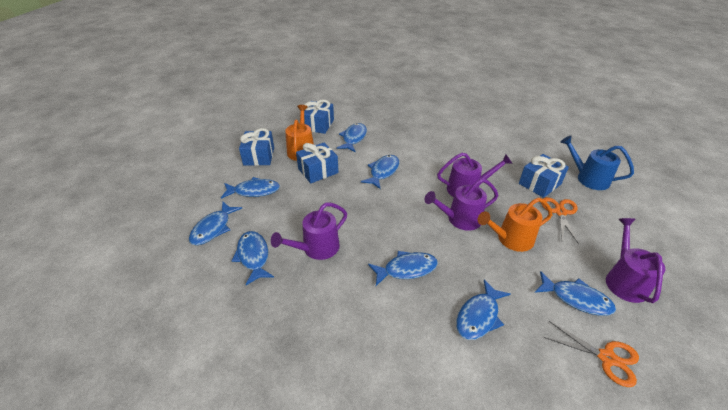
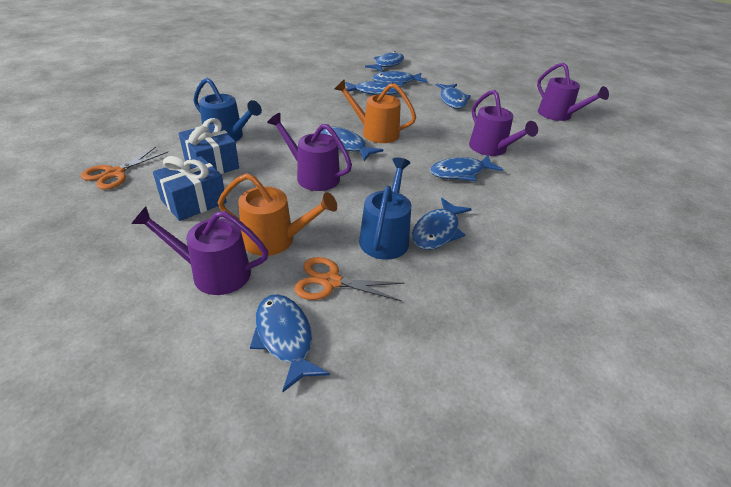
blue gift: 4 -> 2
blue watering can: 1 -> 2

